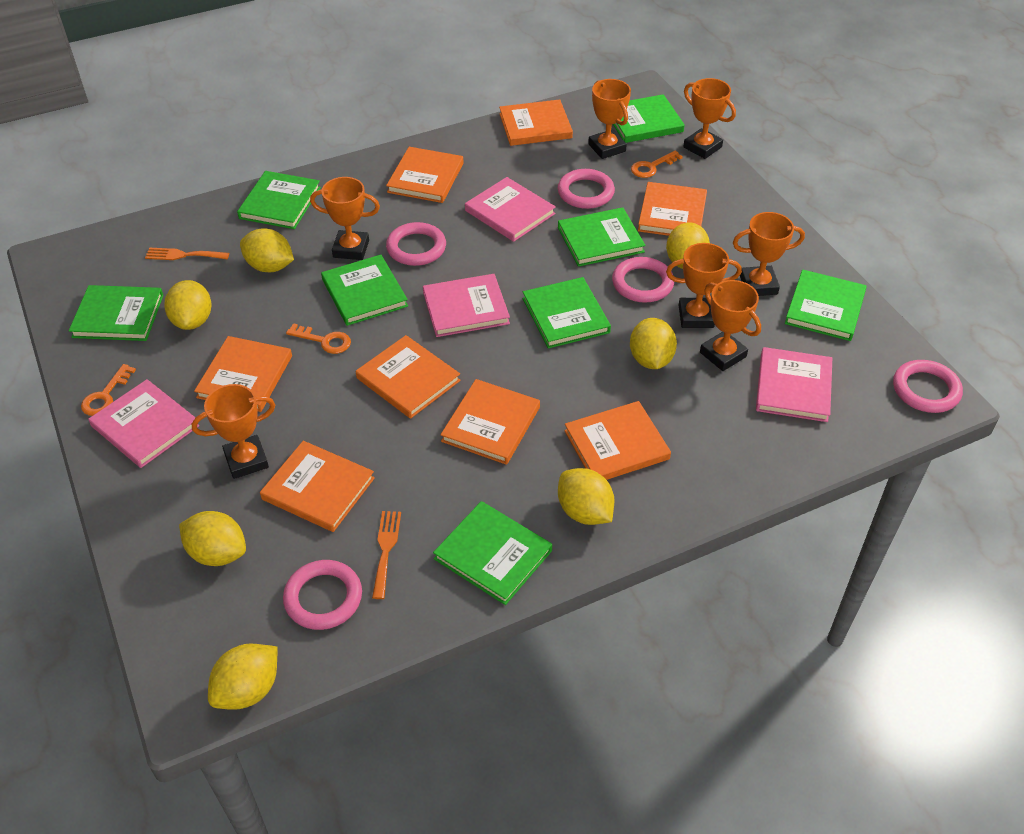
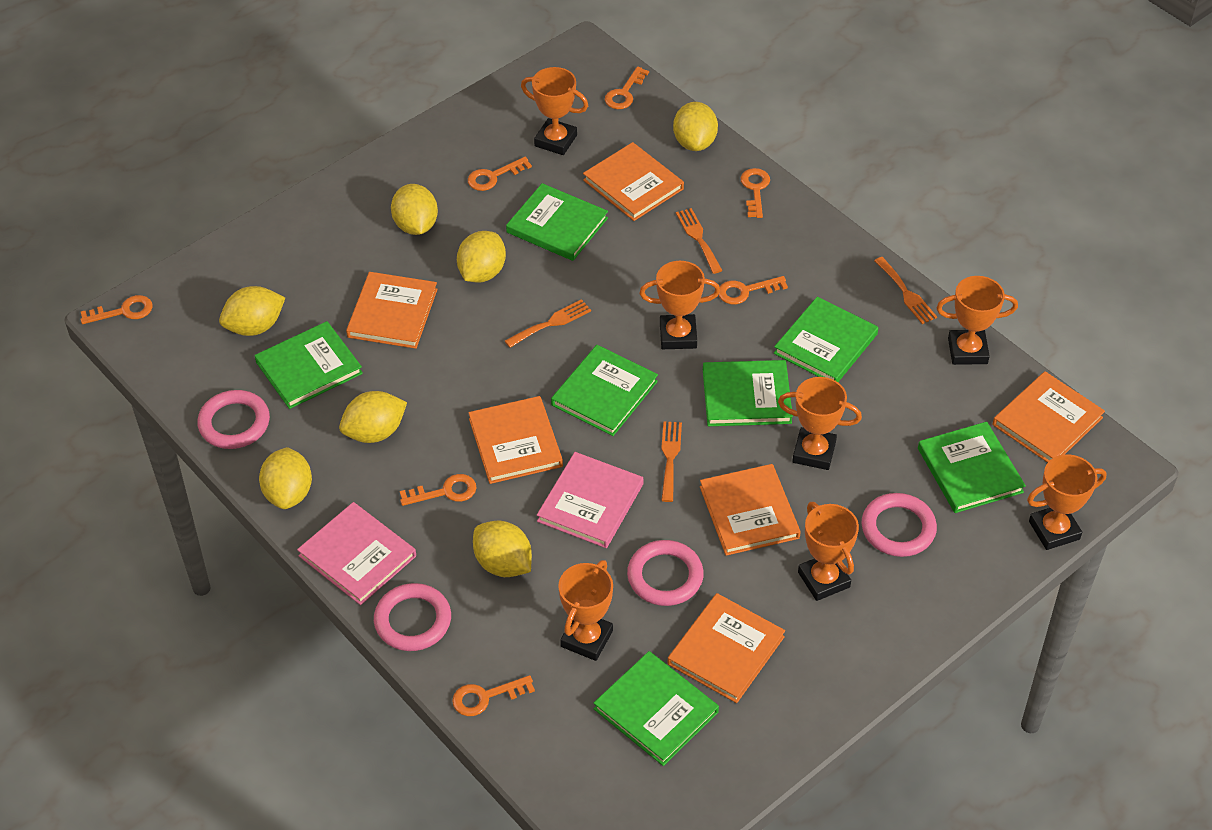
green book: 8 -> 7
orange book: 8 -> 6
orange fork: 2 -> 4
orange key: 3 -> 7
pink book: 4 -> 2
pink ring: 5 -> 4

